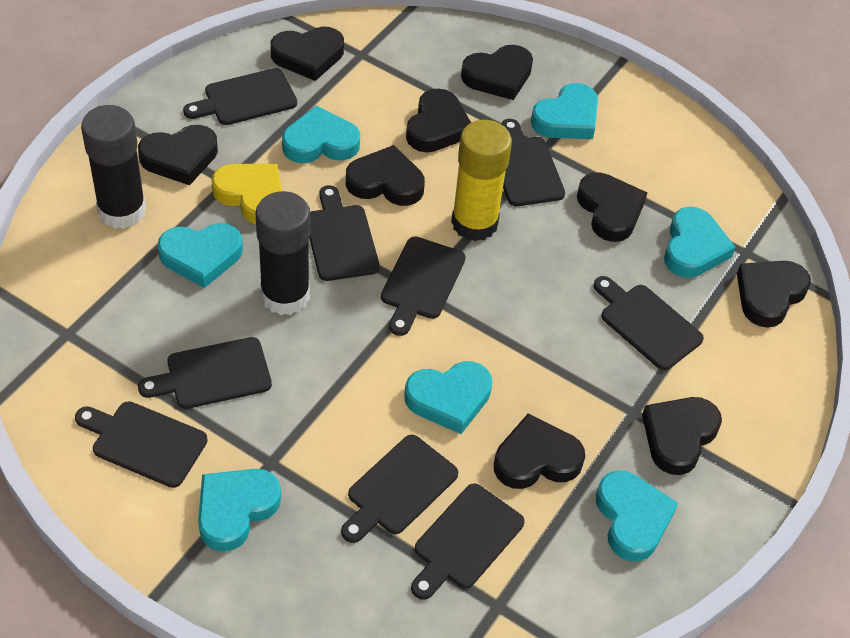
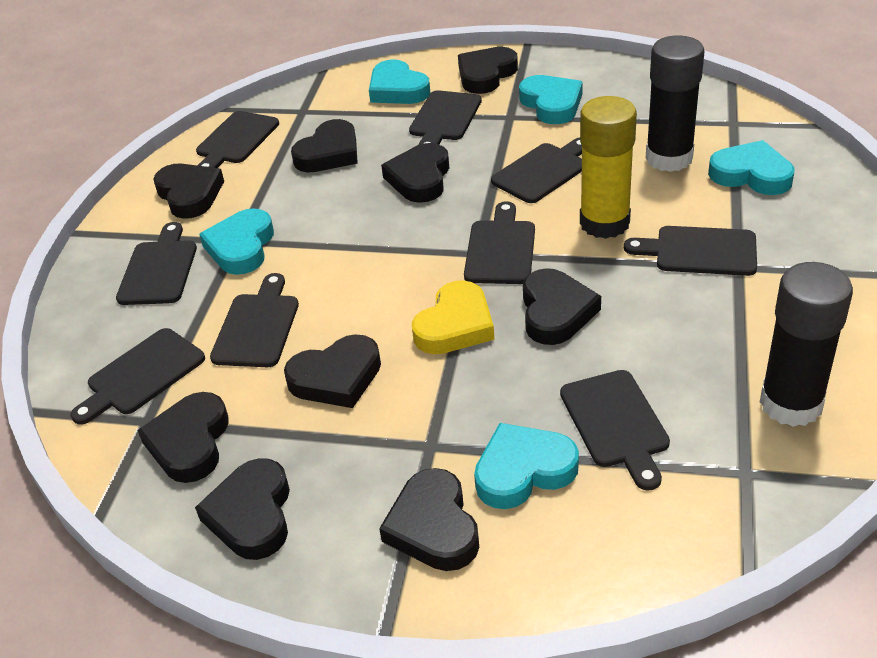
turquoise heart: 7 -> 5

